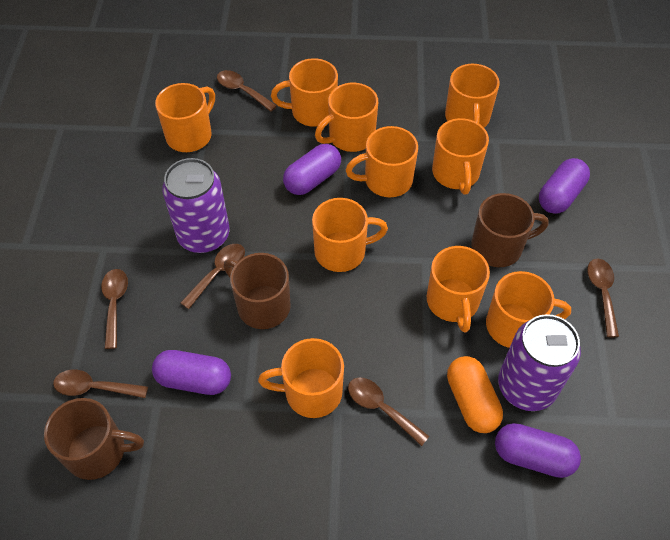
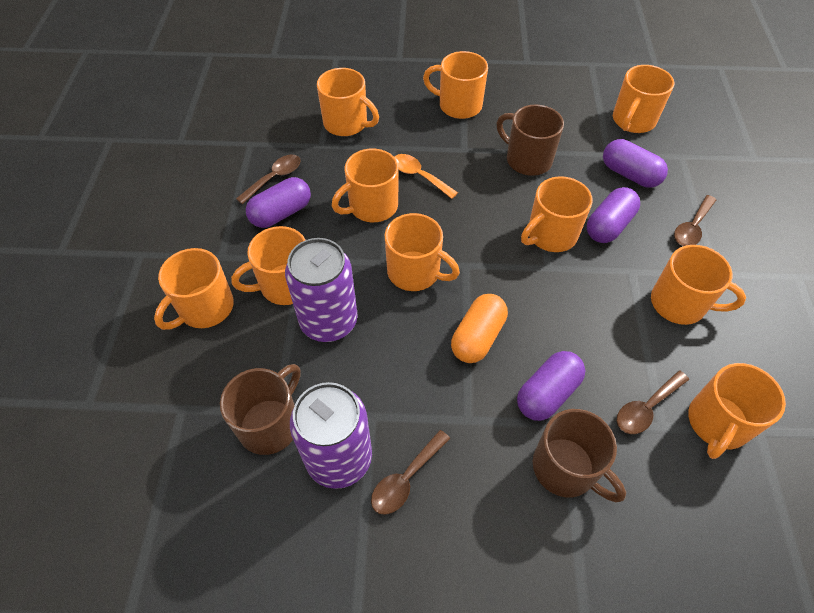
brown spoon: 6 -> 4
orange spoon: 0 -> 1

